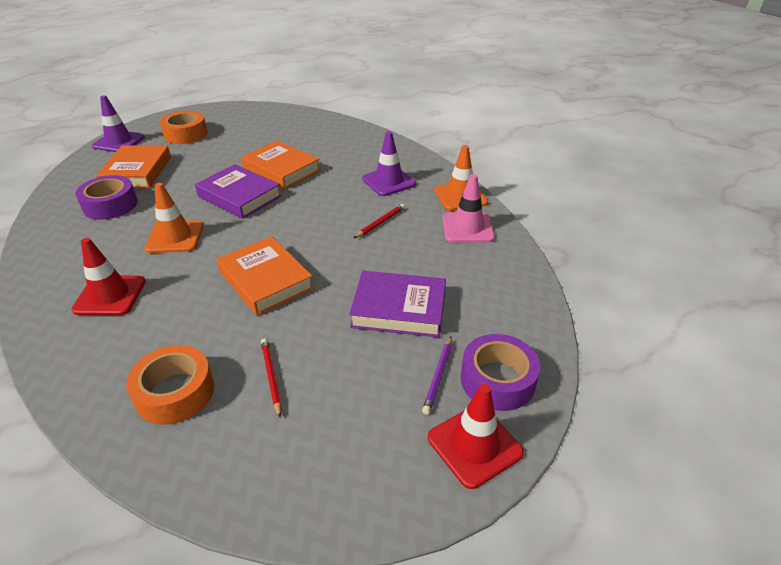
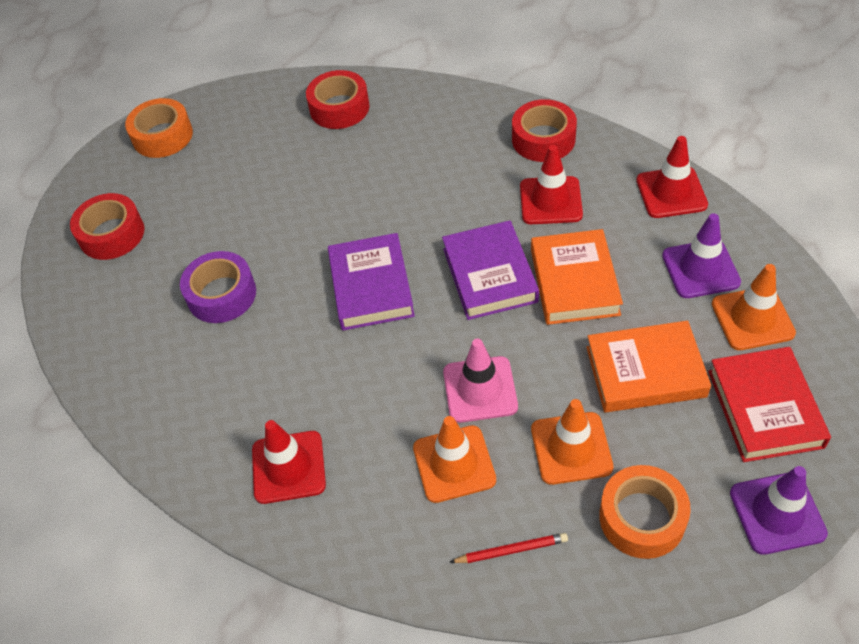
orange book: 3 -> 2
orange traffic cone: 2 -> 3
purple pencil: 1 -> 0
purple tape: 2 -> 1
red book: 0 -> 1
red pencil: 2 -> 1
red tape: 0 -> 3
red traffic cone: 2 -> 3

